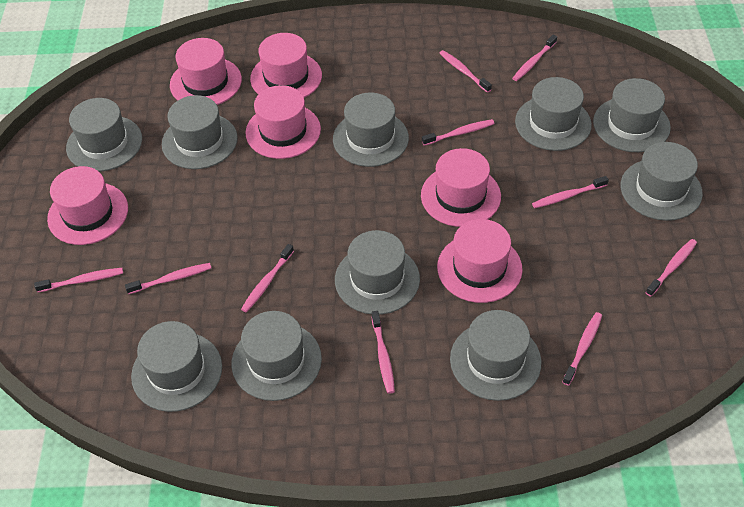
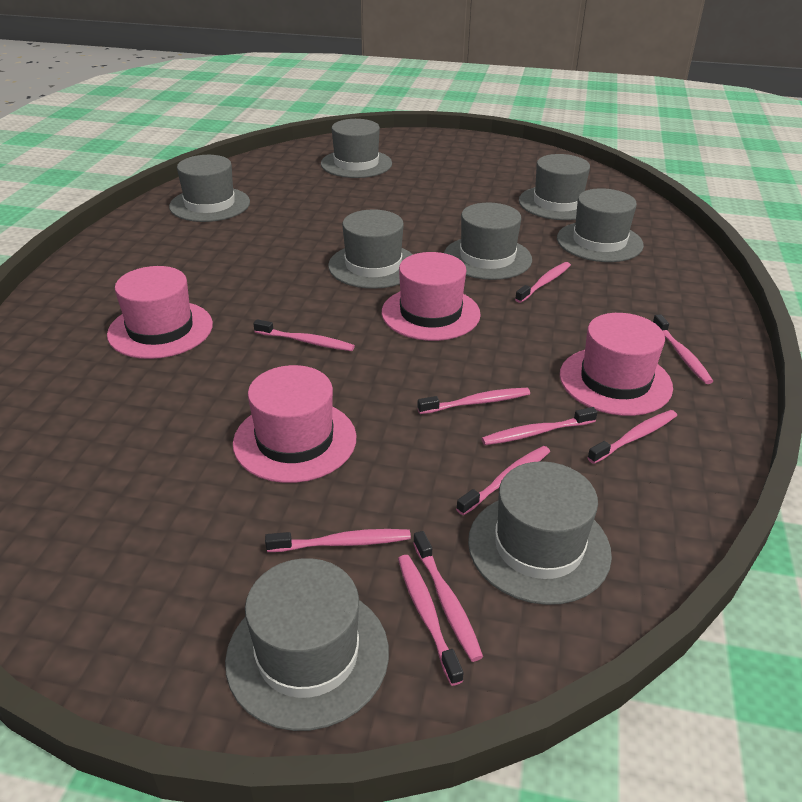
grey hat: 10 -> 8
pink hat: 6 -> 4

